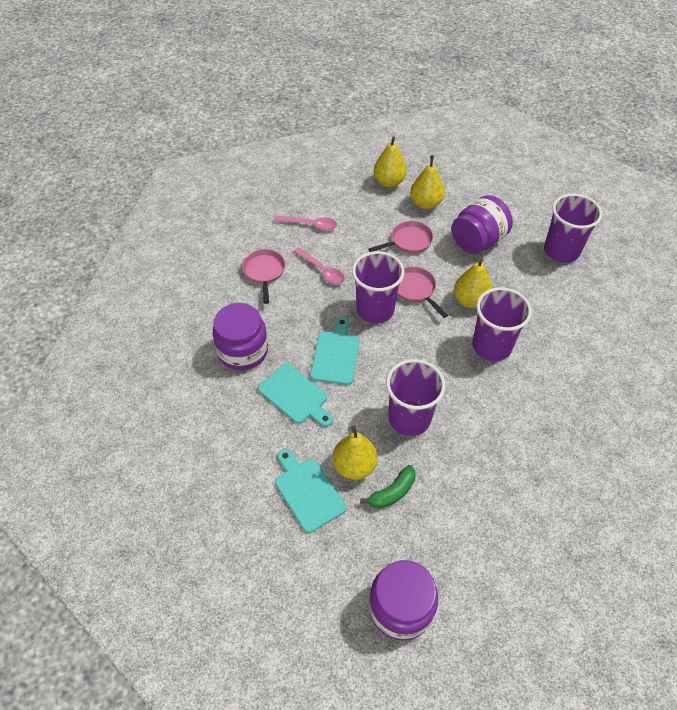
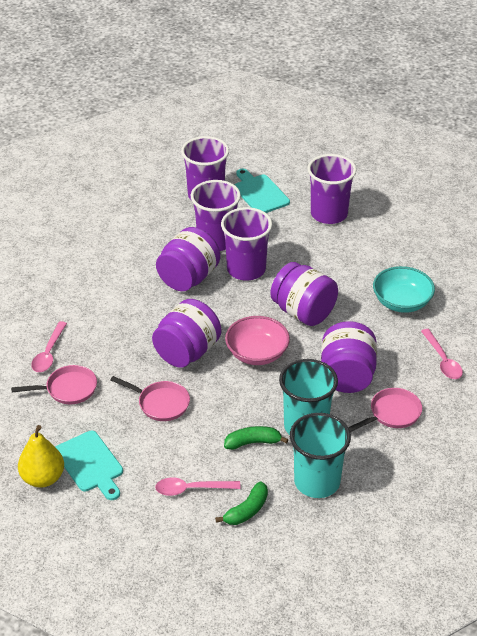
green banana: 1 -> 2
pink bowl: 0 -> 1
pink spoon: 2 -> 3
purple jar: 3 -> 4
turquoise bowl: 0 -> 1
turquoise cup: 0 -> 2
turquoise cutting board: 3 -> 2
yellow pear: 4 -> 1

